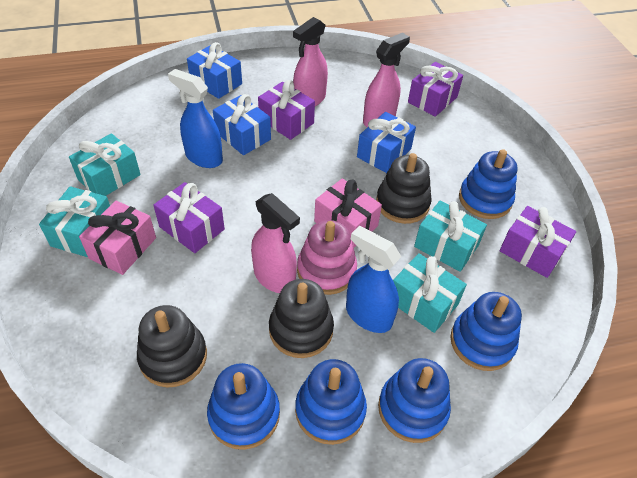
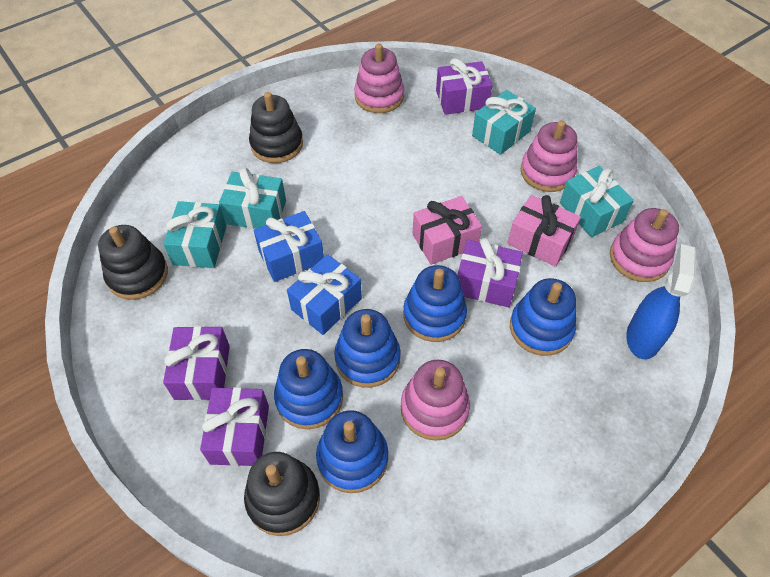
blue gift: 3 -> 2
blue spray bottle: 2 -> 1
pink spray bottle: 3 -> 0
pink stacking toy: 1 -> 4

